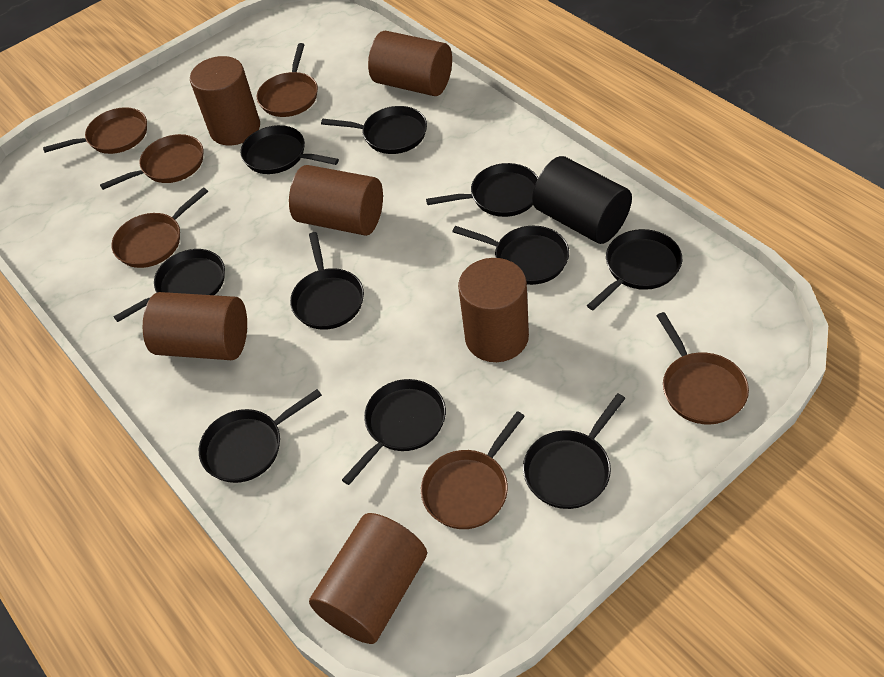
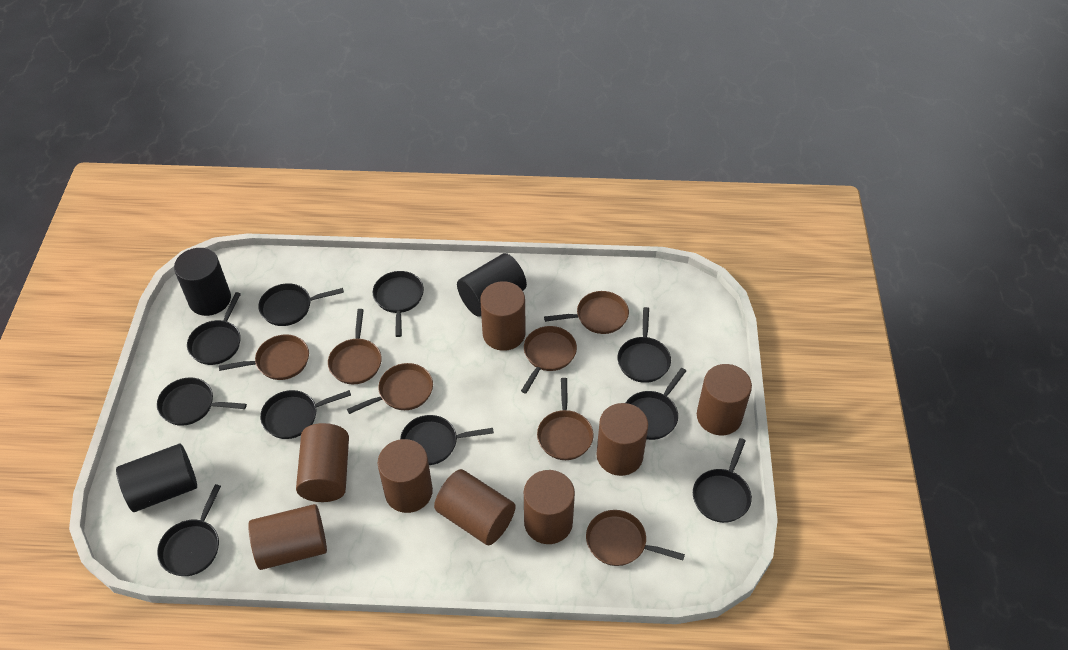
black cylinder: 1 -> 3
brown cylinder: 6 -> 8
brown pan: 6 -> 7

